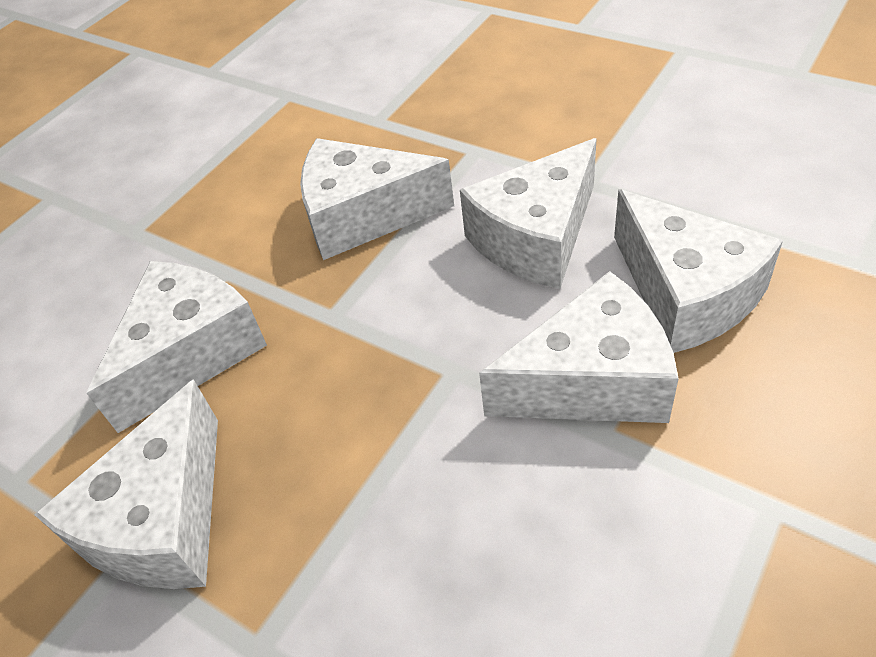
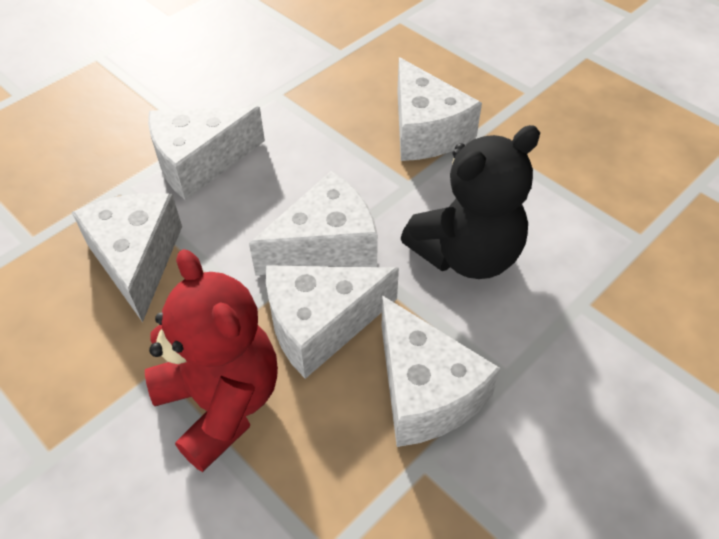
black teddy bear: 0 -> 1
red teddy bear: 0 -> 1

